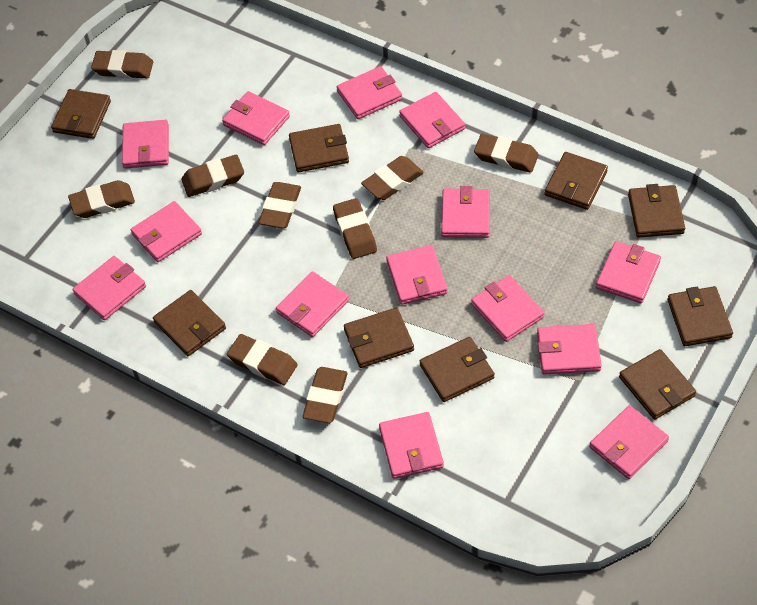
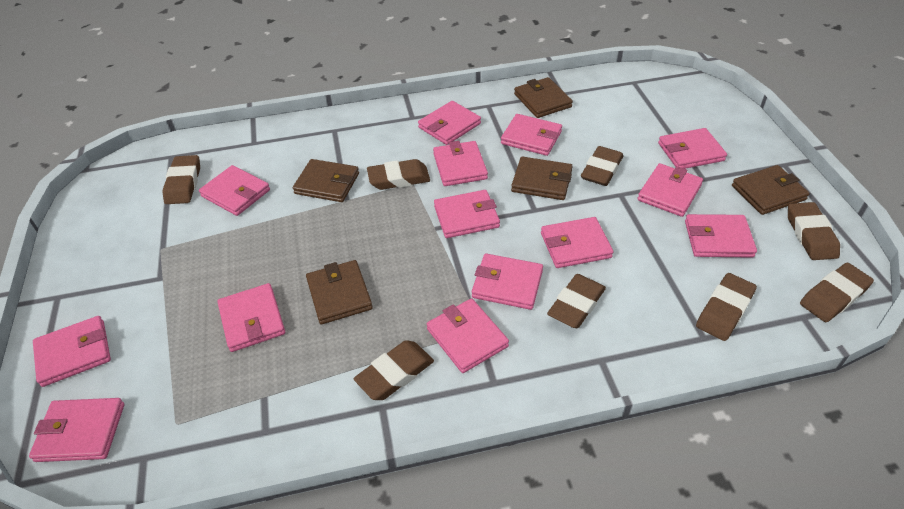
brown eraser: 9 -> 8
brown wallet: 9 -> 5

